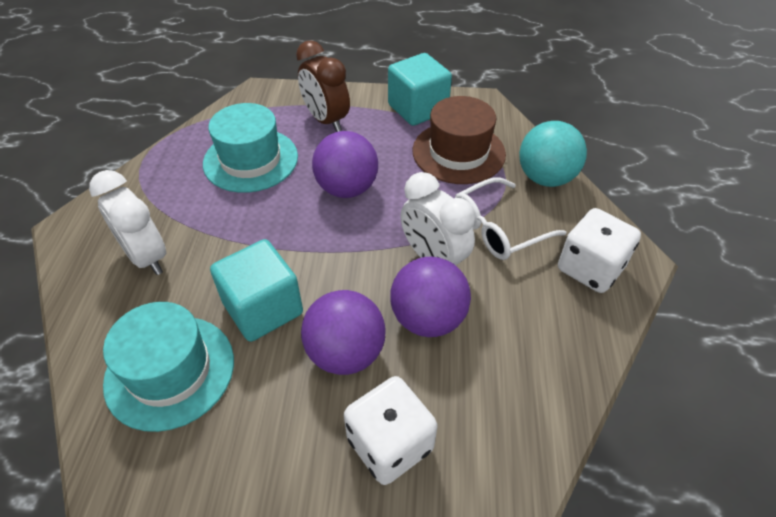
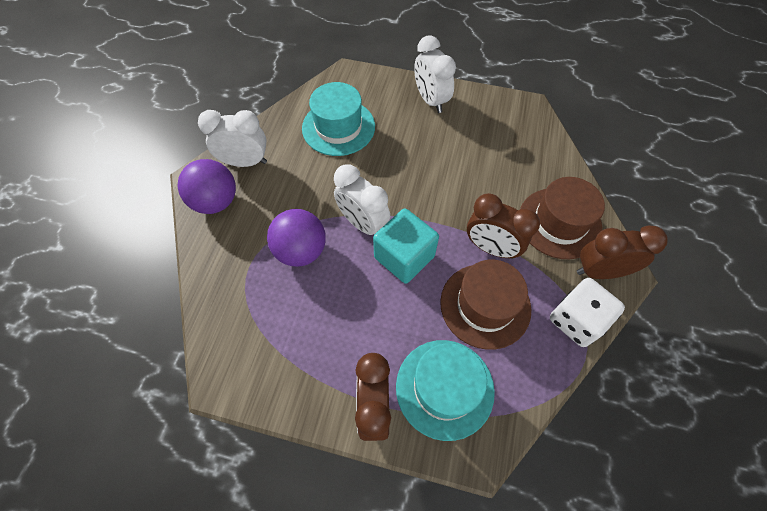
brown clock: 1 -> 3
brown hat: 1 -> 2
purple ball: 3 -> 2
turquoise ball: 1 -> 0
turquoise cube: 2 -> 1
white clock: 2 -> 3
white dice: 2 -> 1
white glasses: 1 -> 0

